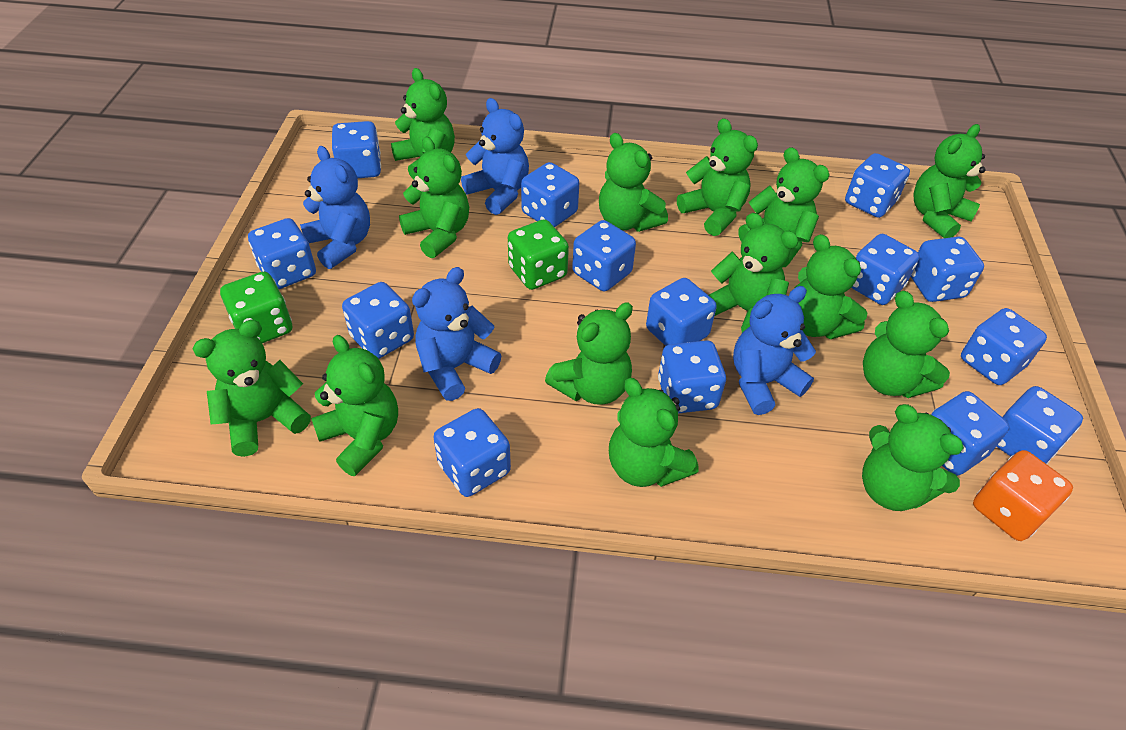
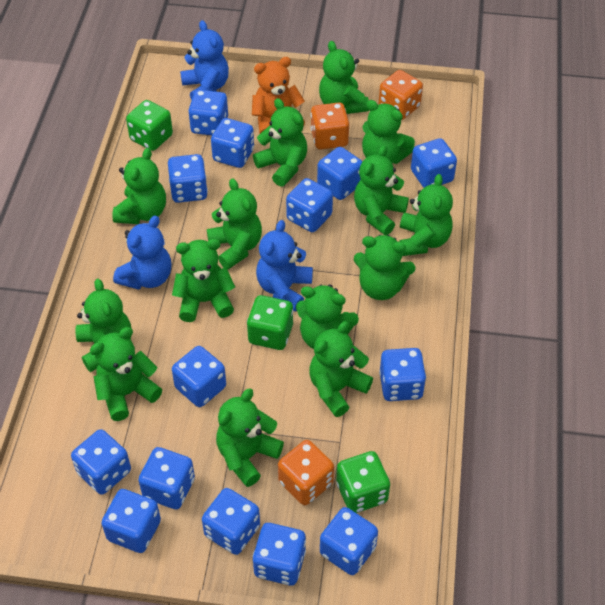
blue teddy bear: 4 -> 3
green dice: 2 -> 3
orange dice: 1 -> 3
orange teddy bear: 0 -> 1

